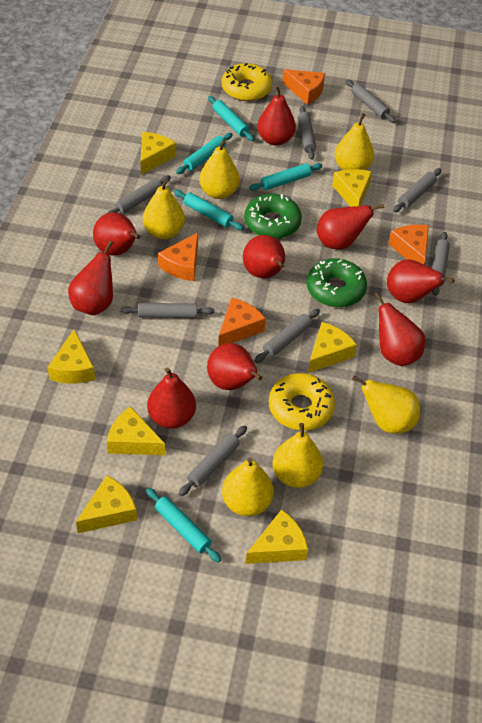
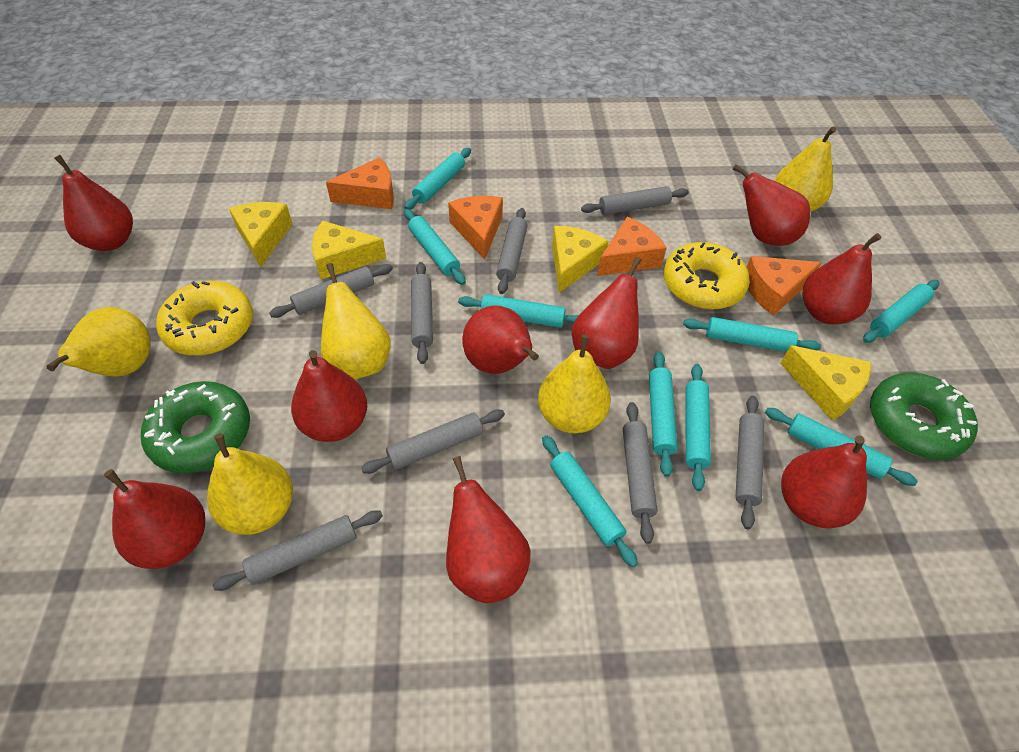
turquoise rolling pin: 5 -> 9
yellow cheese: 7 -> 4
yellow pear: 6 -> 5

